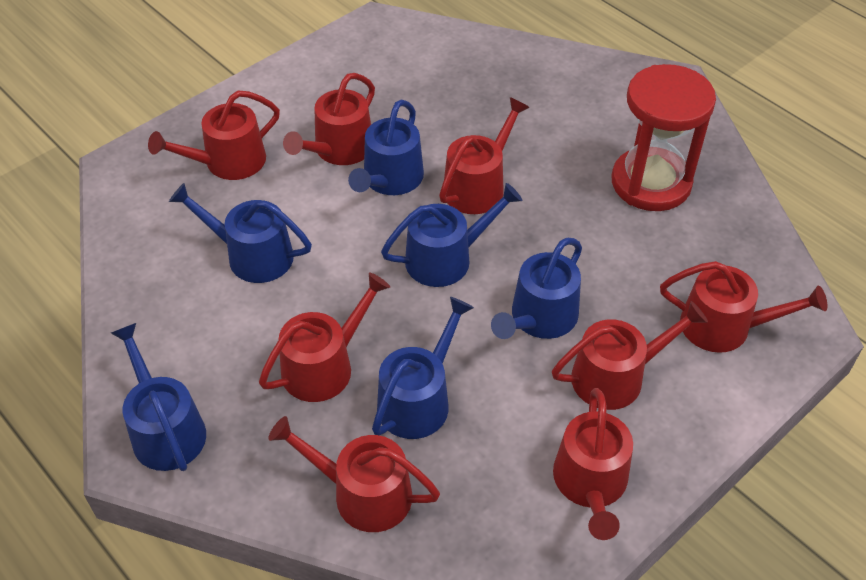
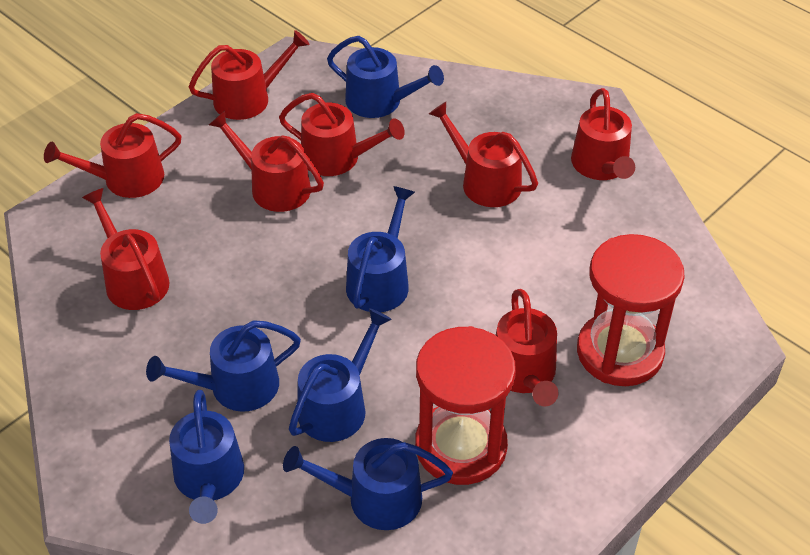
red hourglass: 1 -> 2

